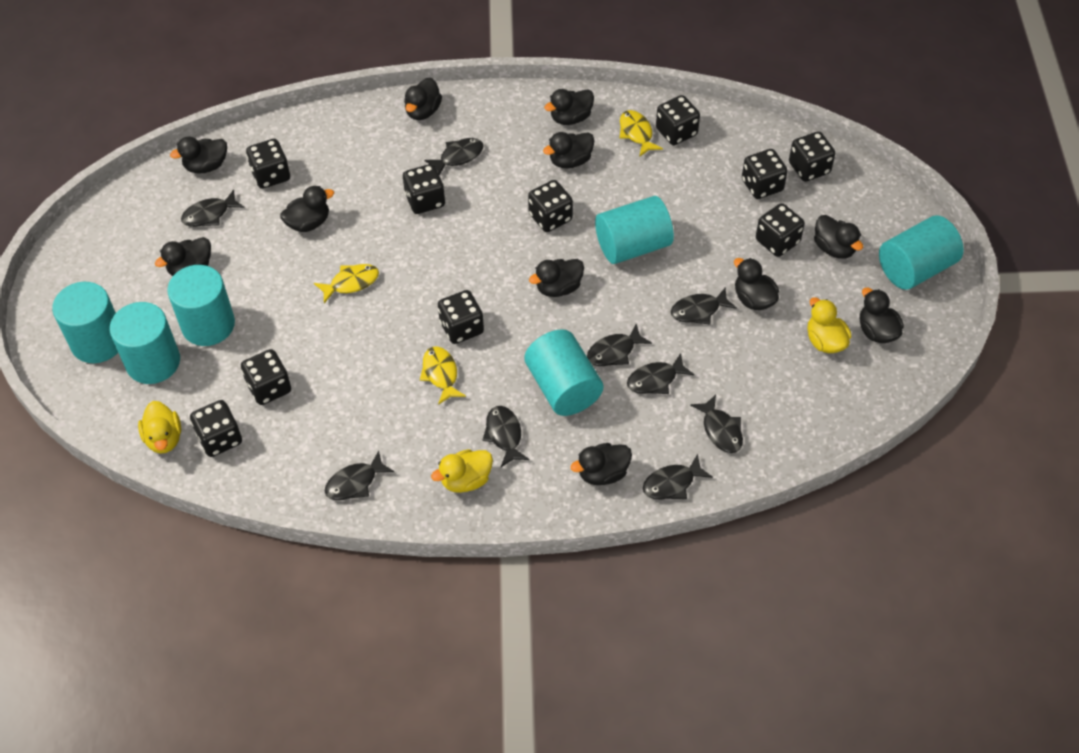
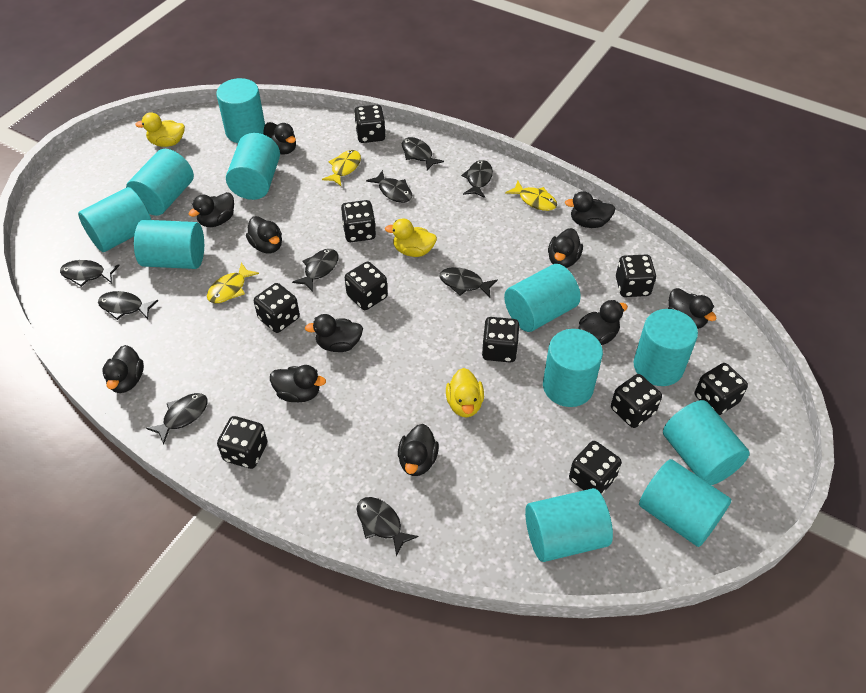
turquoise cylinder: 6 -> 11

